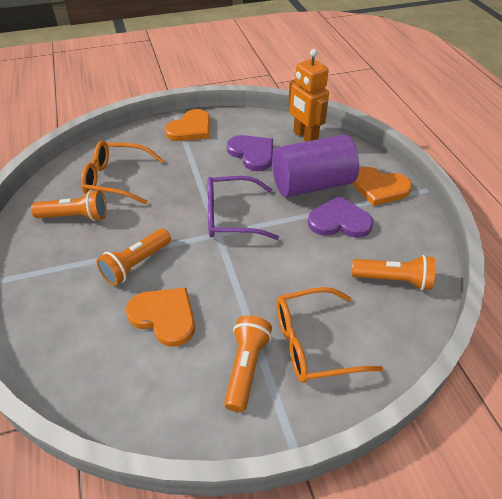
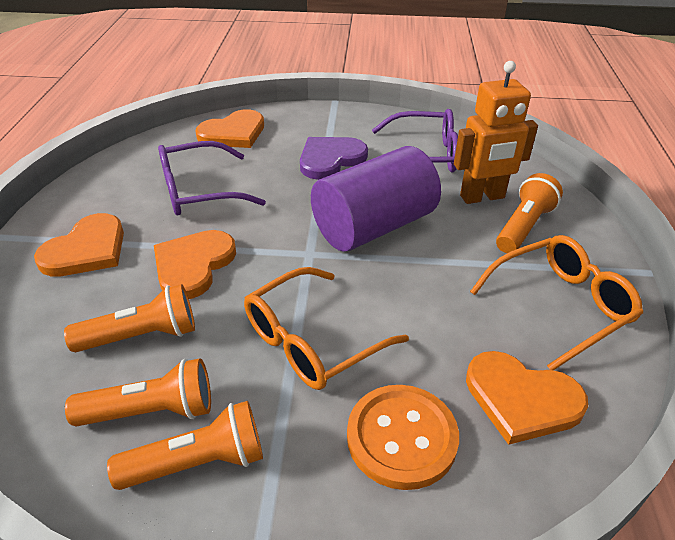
orange button: 0 -> 1
orange heart: 3 -> 4
purple glasses: 1 -> 2
purple heart: 2 -> 1

